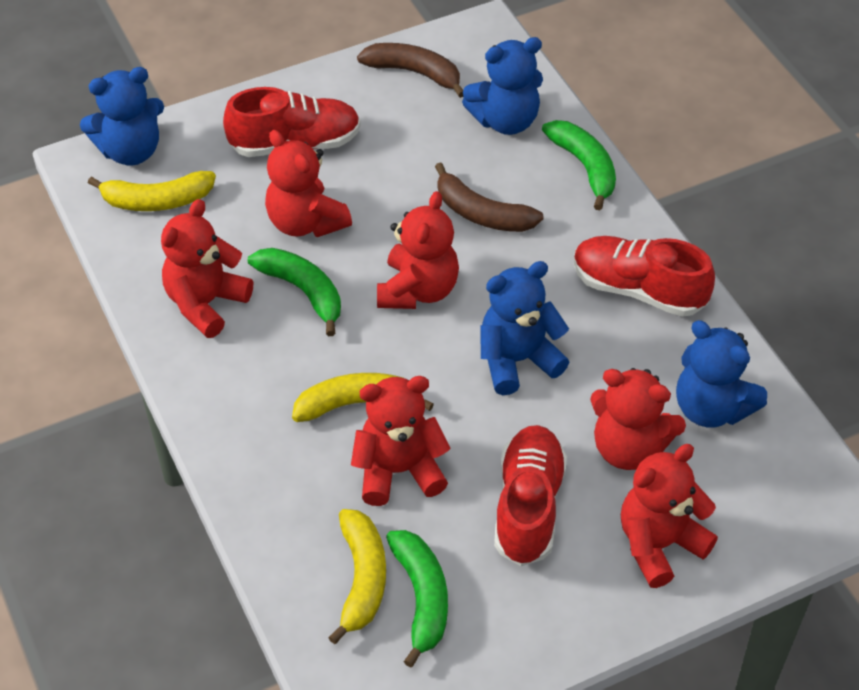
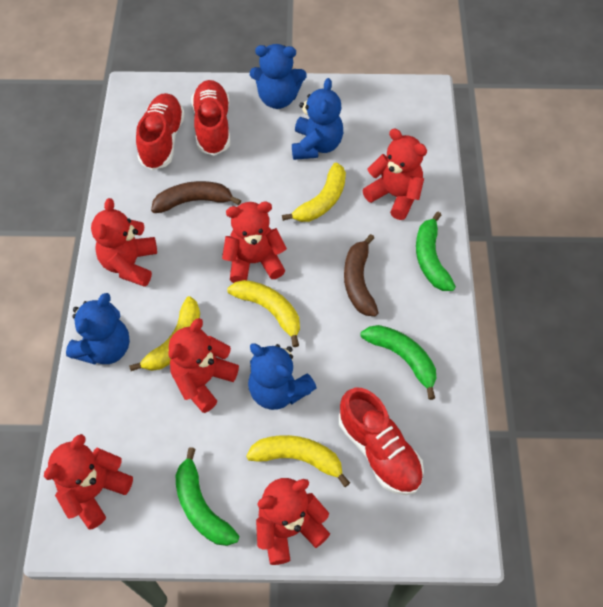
yellow banana: 3 -> 4

